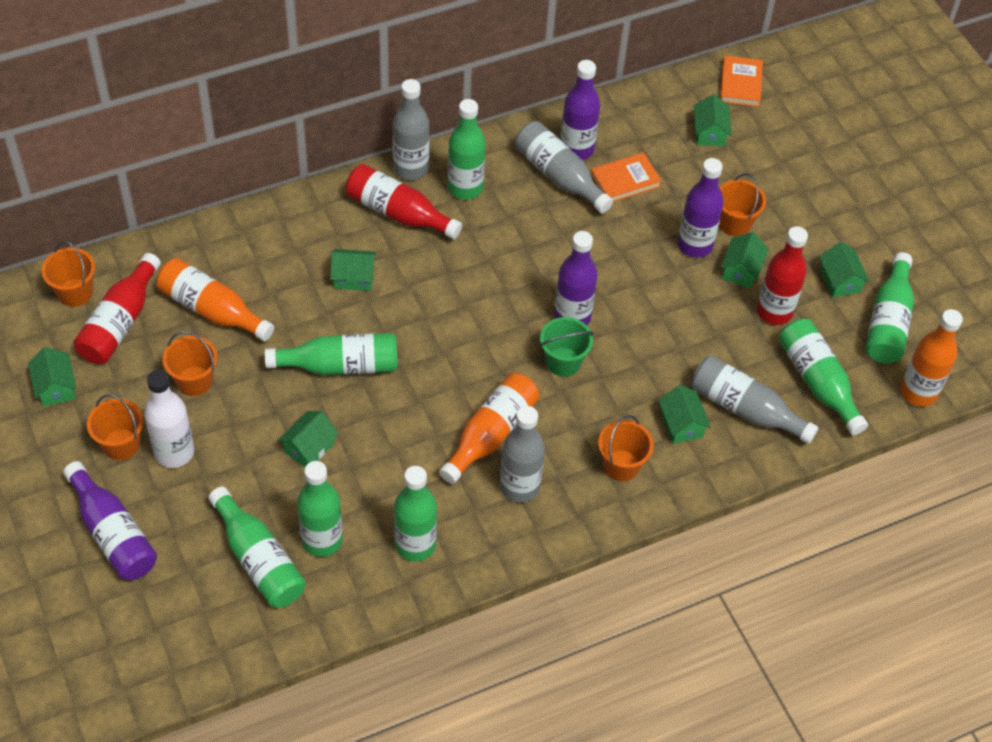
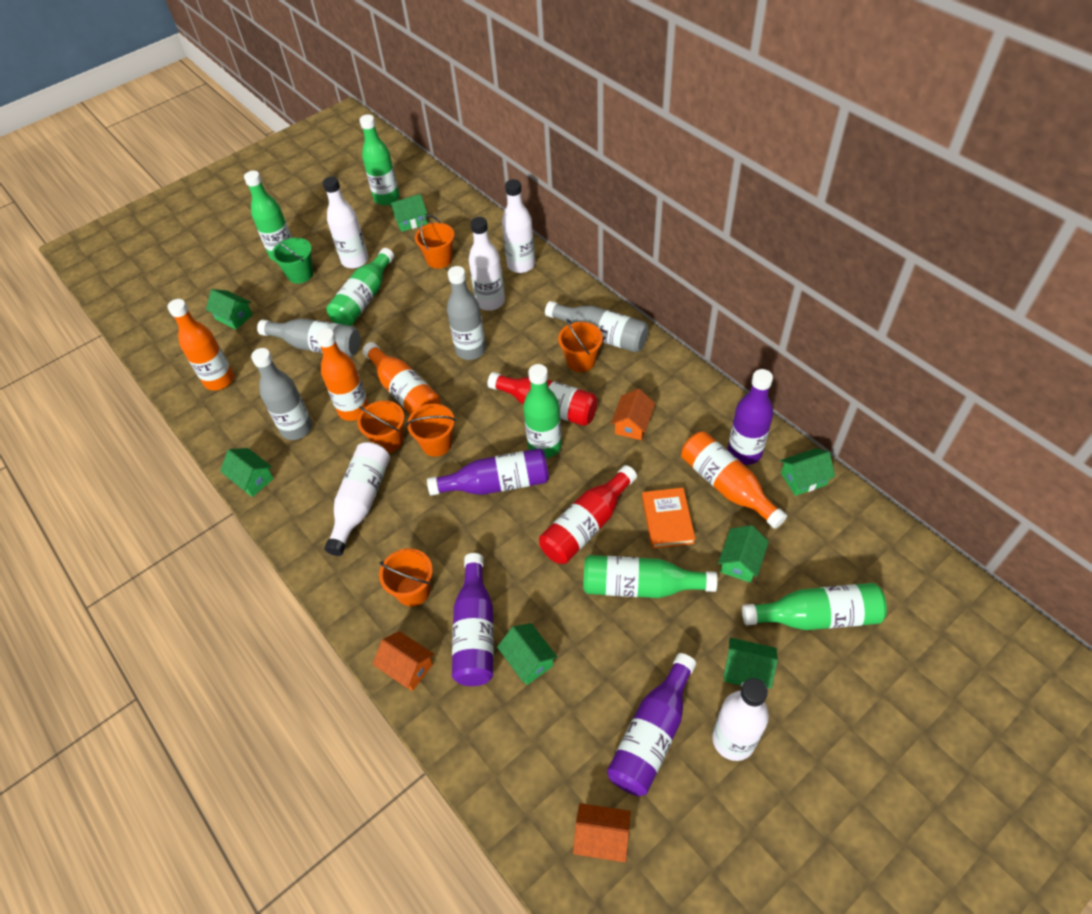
green bottle: 7 -> 6
orange book: 2 -> 1
orange bottle: 3 -> 4
orange house: 0 -> 3
red bottle: 3 -> 2
white bottle: 1 -> 5

